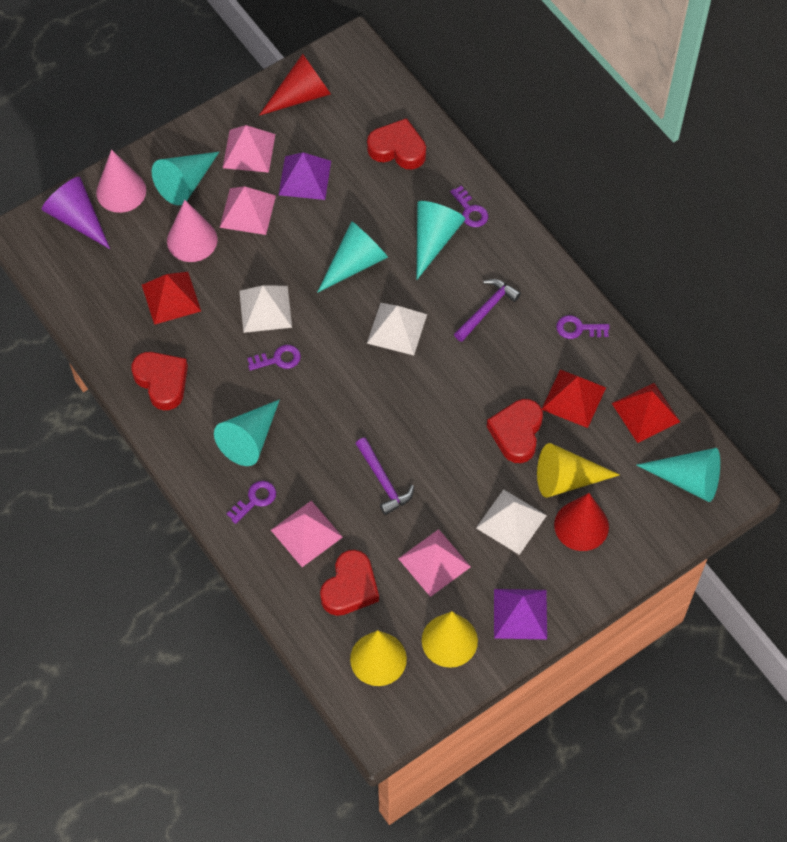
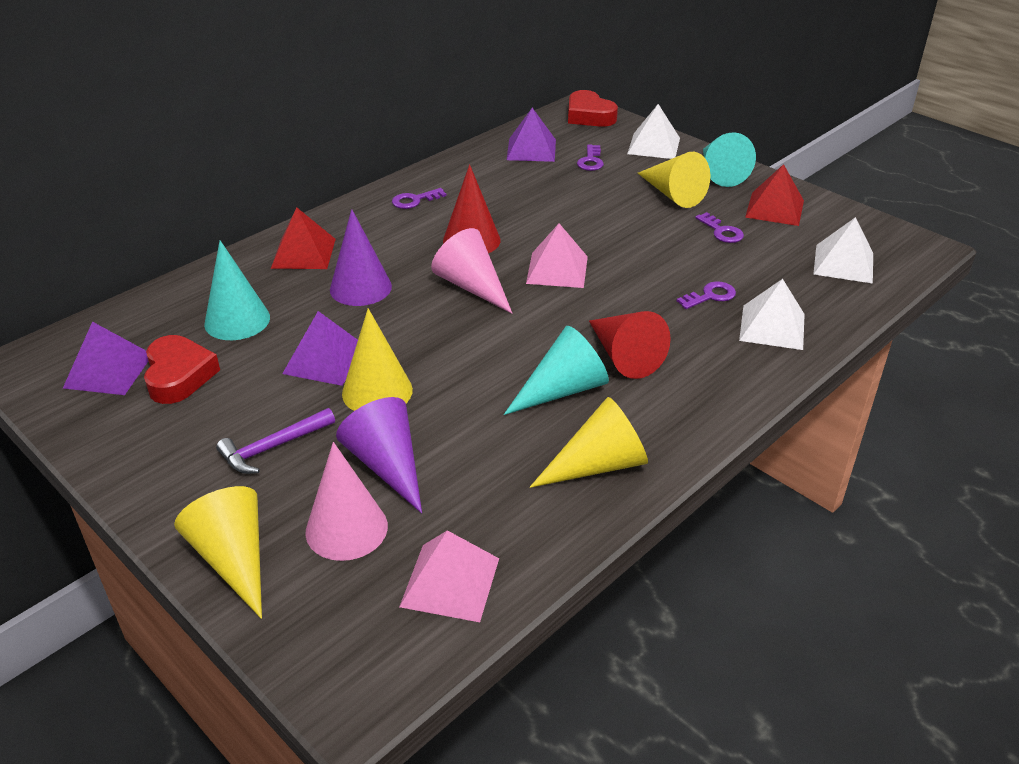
pink pyramid: 4 -> 2
purple cone: 1 -> 2
purple hammer: 2 -> 1
purple pyramid: 2 -> 3
red heart: 4 -> 2
red pyramid: 3 -> 2
turquoise cone: 5 -> 3
yellow cone: 3 -> 4

